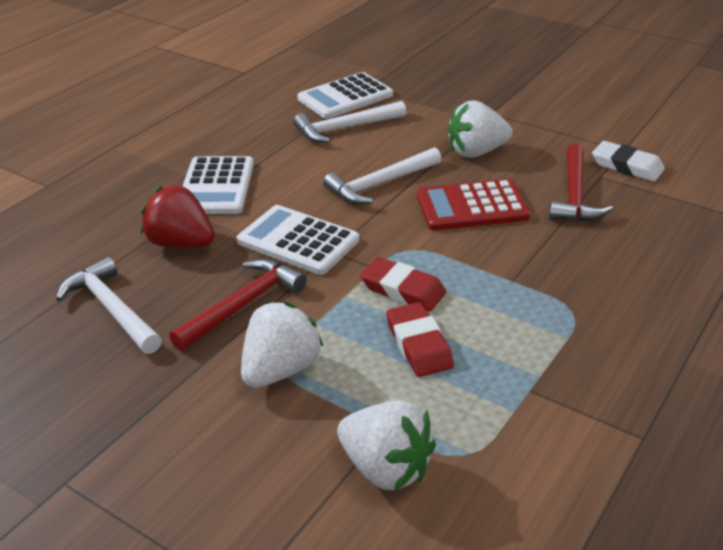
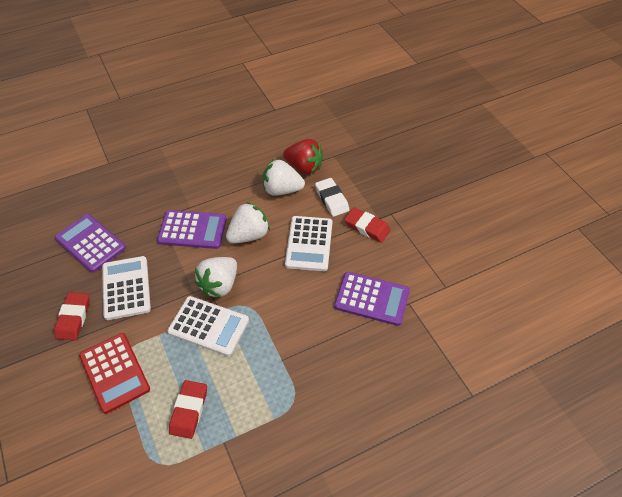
purple calculator: 0 -> 3
red eraser: 2 -> 3
red hammer: 2 -> 0
white hammer: 3 -> 0

